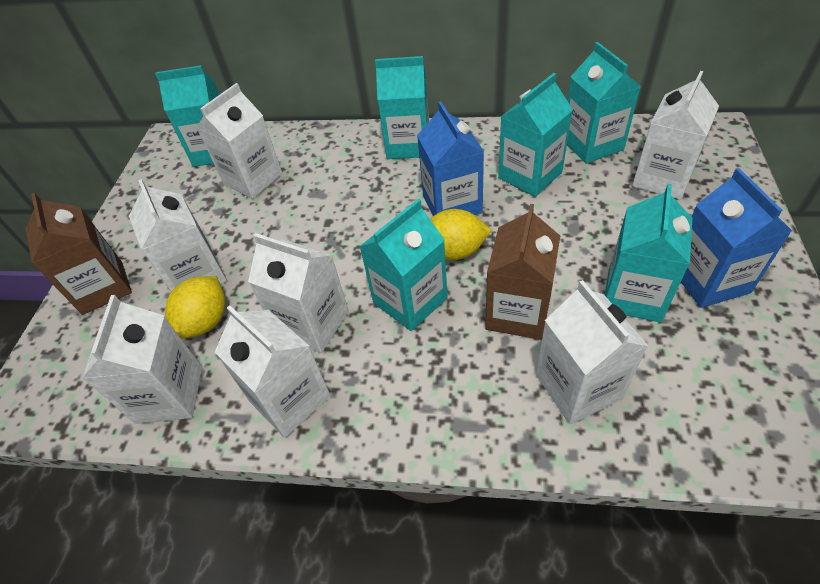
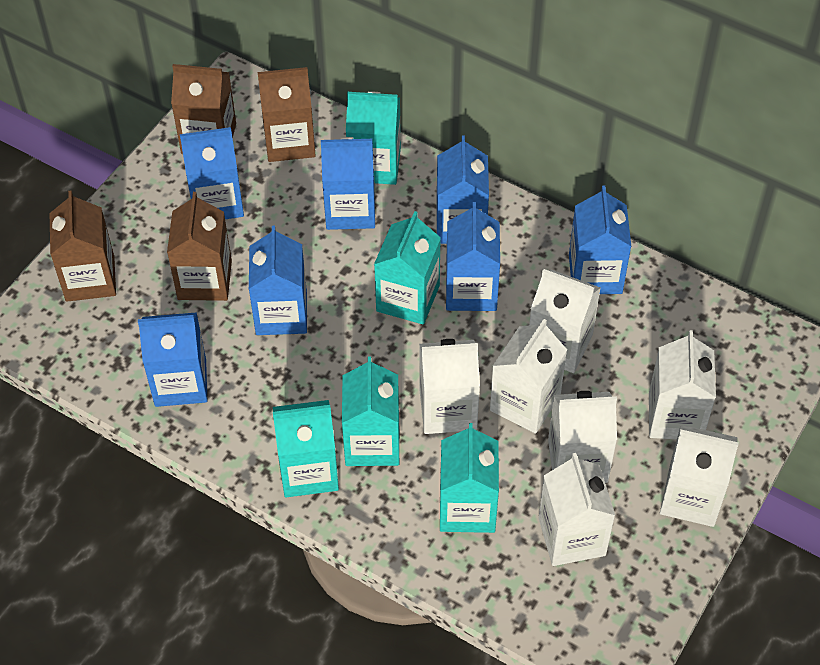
blue carton: 2 -> 7
brown carton: 2 -> 4
turquoise carton: 6 -> 5
yellow lemon: 2 -> 0

